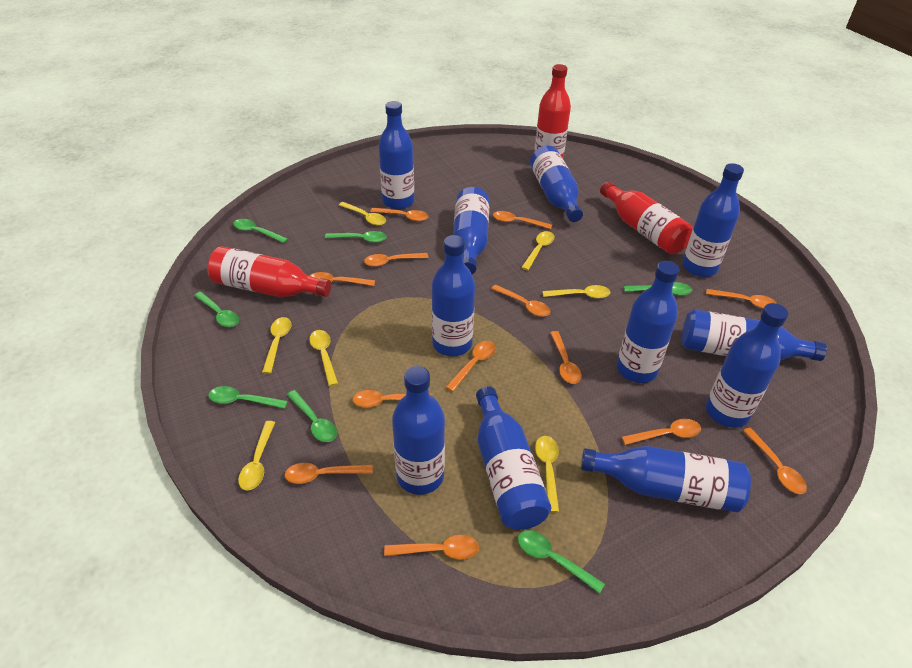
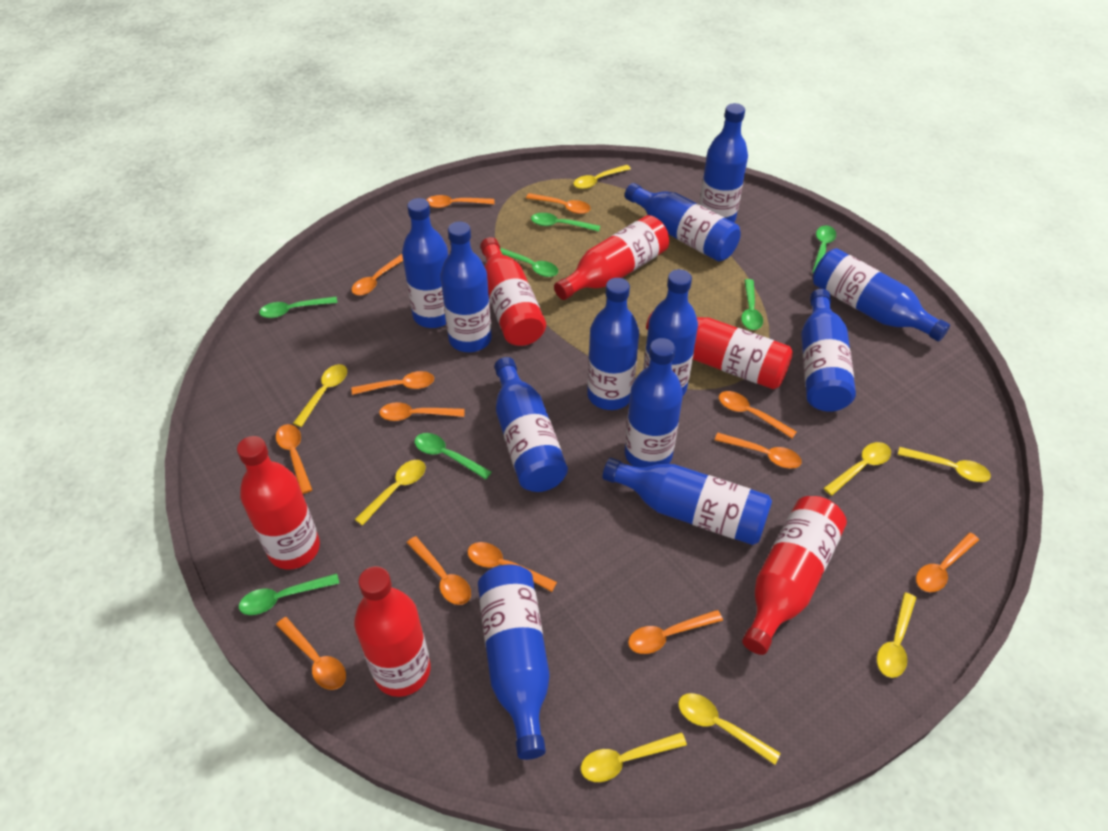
blue bottle: 11 -> 12
red bottle: 3 -> 6
yellow spoon: 7 -> 8

